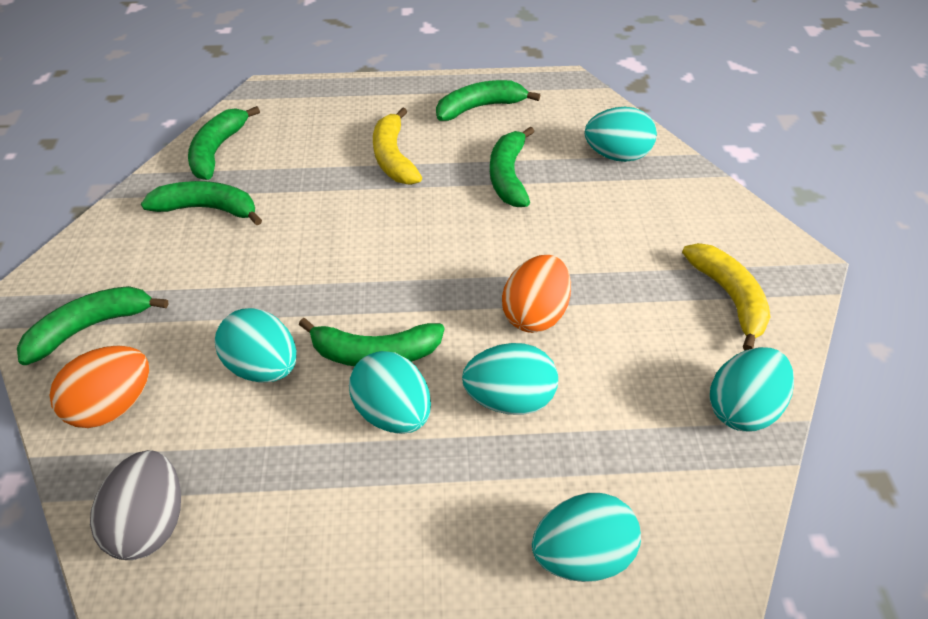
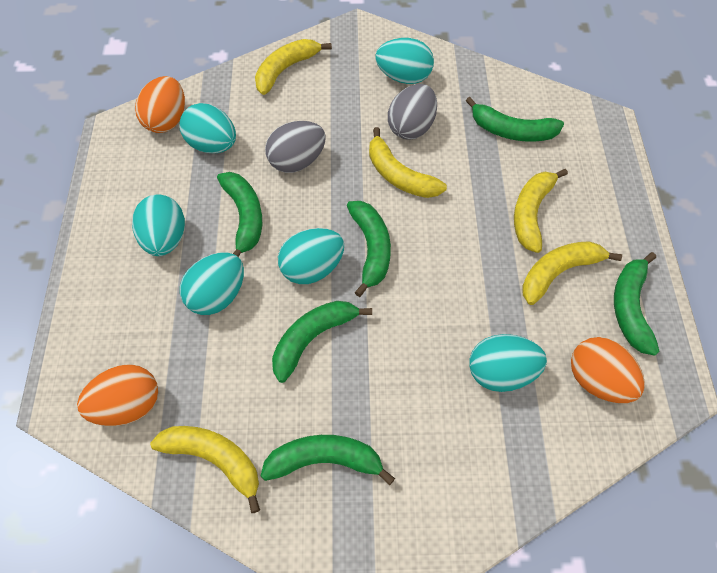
grey egg: 1 -> 2
orange egg: 2 -> 3
yellow banana: 2 -> 5

